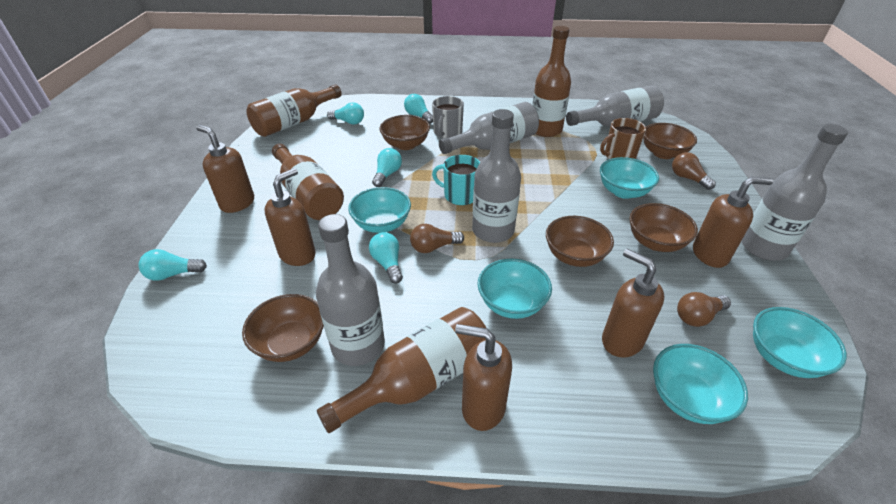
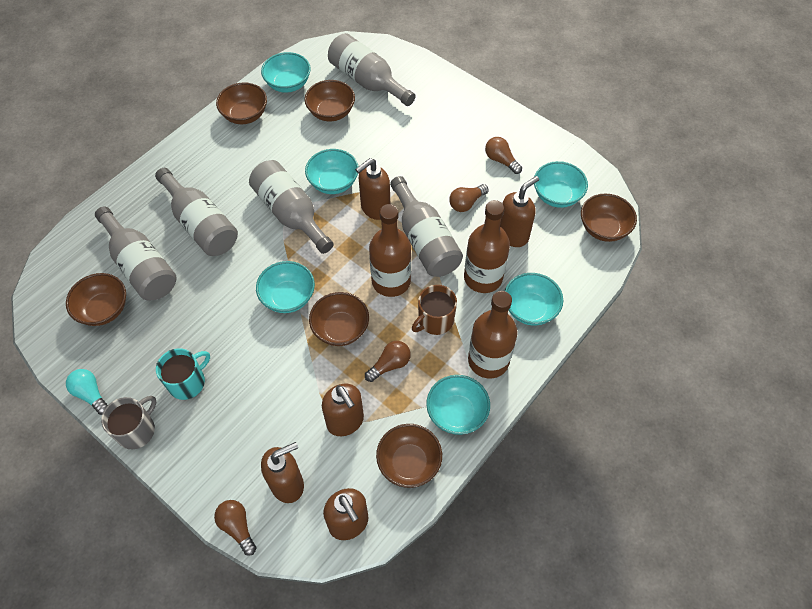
brown bottle: 4 -> 3
brown bowl: 5 -> 6
brown light bulb: 3 -> 4
turquoise bowl: 5 -> 6
turquoise light bulb: 5 -> 1

